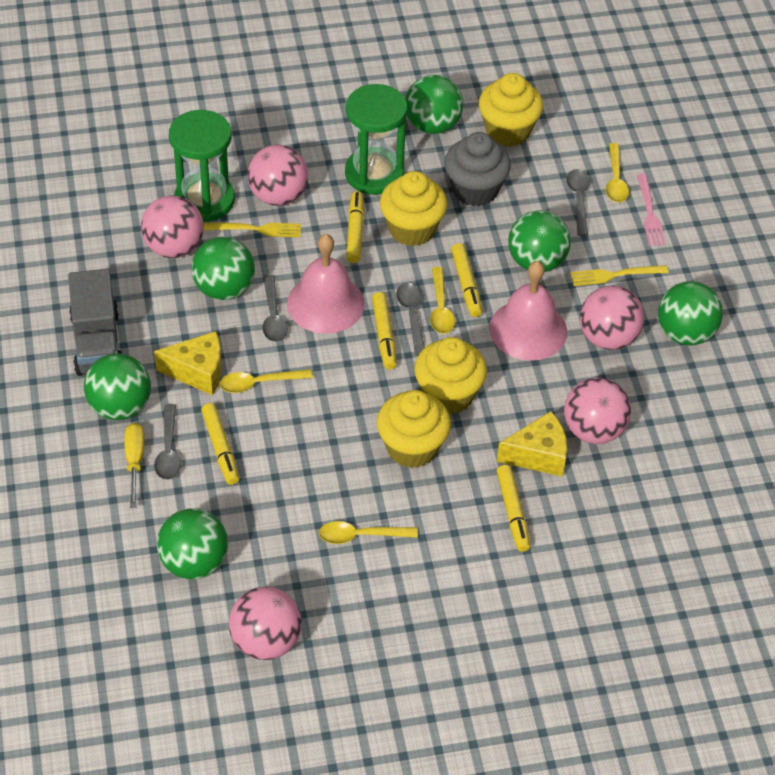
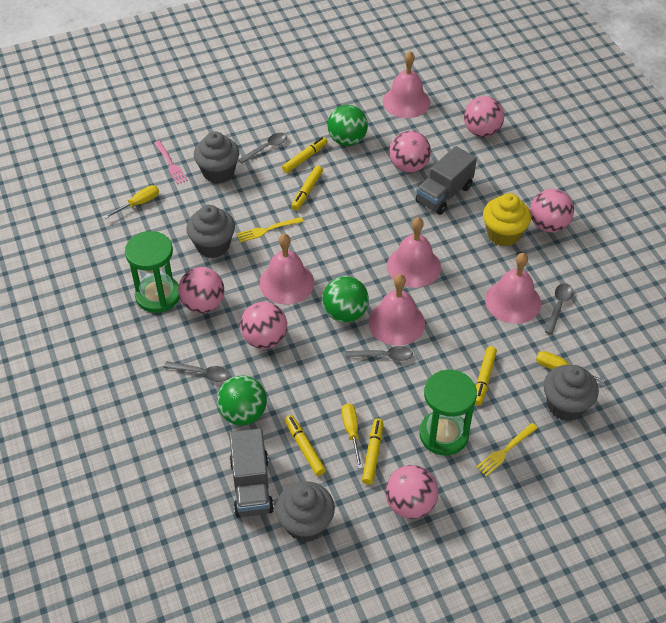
green ball: 6 -> 3
grey cupcake: 1 -> 4
grey truck: 1 -> 2
pink ball: 5 -> 6
pink bell: 2 -> 5
yellow cheese: 2 -> 0
yellow cupcake: 4 -> 1
yellow screwdriver: 1 -> 3
yellow spoon: 4 -> 0

